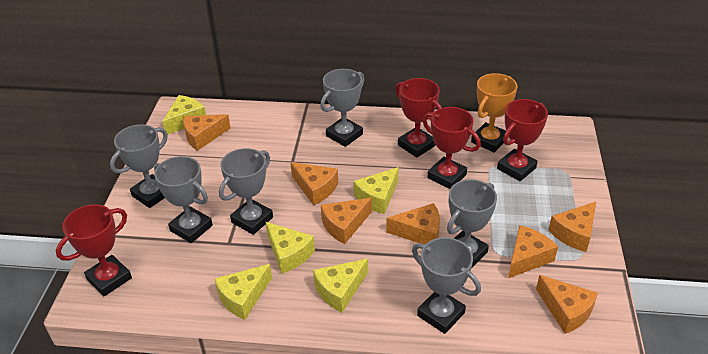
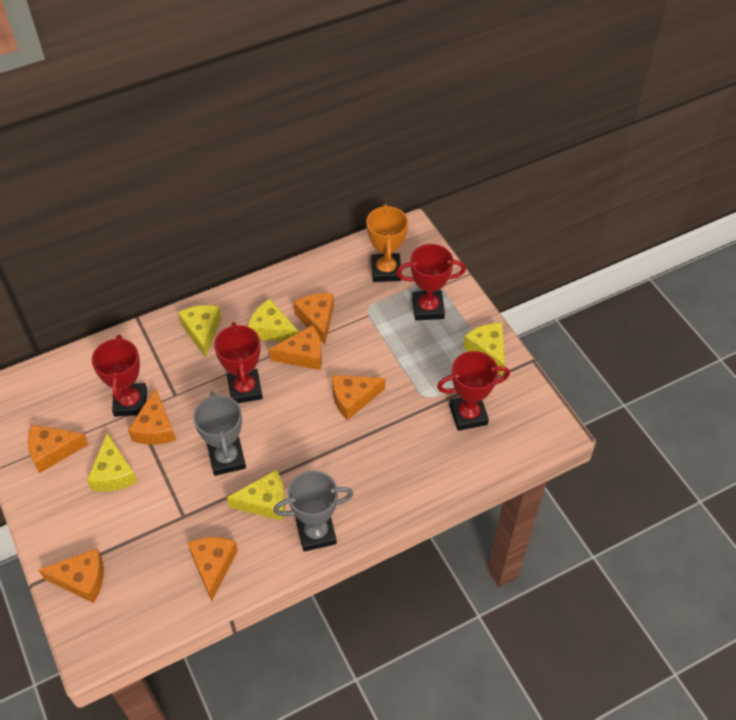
grey trophy: 6 -> 2

